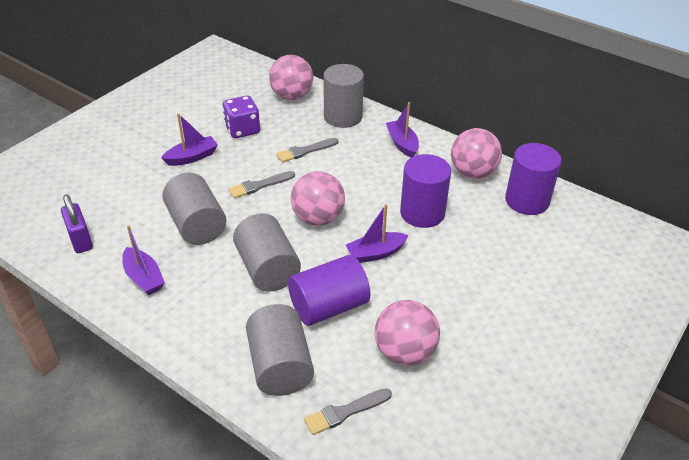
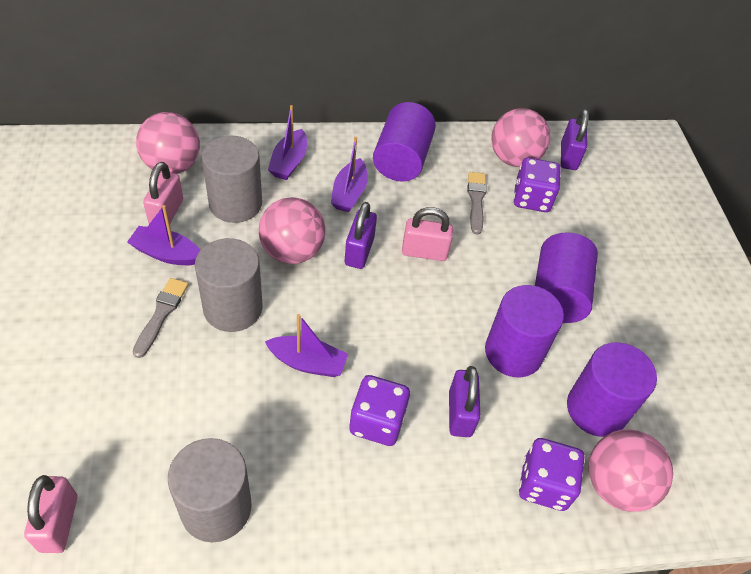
grey brush: 3 -> 2
grey cylinder: 4 -> 3
pink padlock: 0 -> 3
purple cylinder: 3 -> 4
purple dice: 1 -> 3
purple padlock: 1 -> 3

